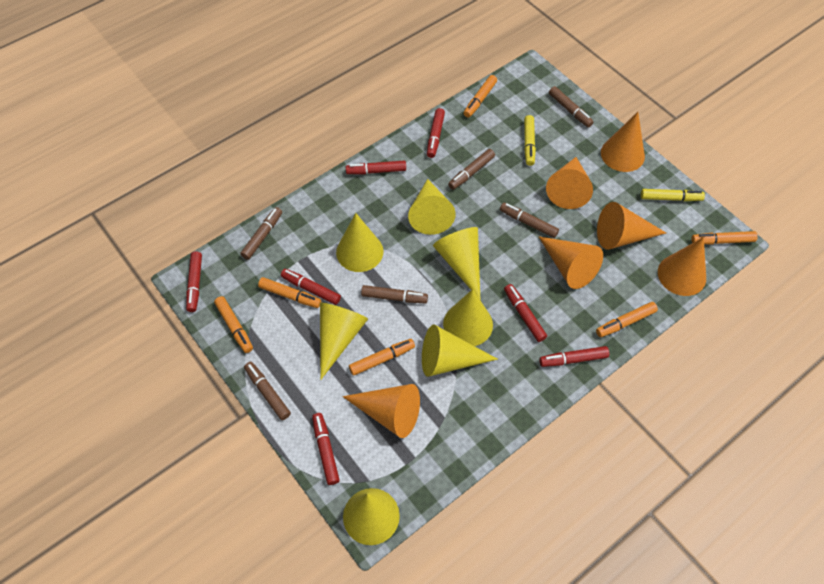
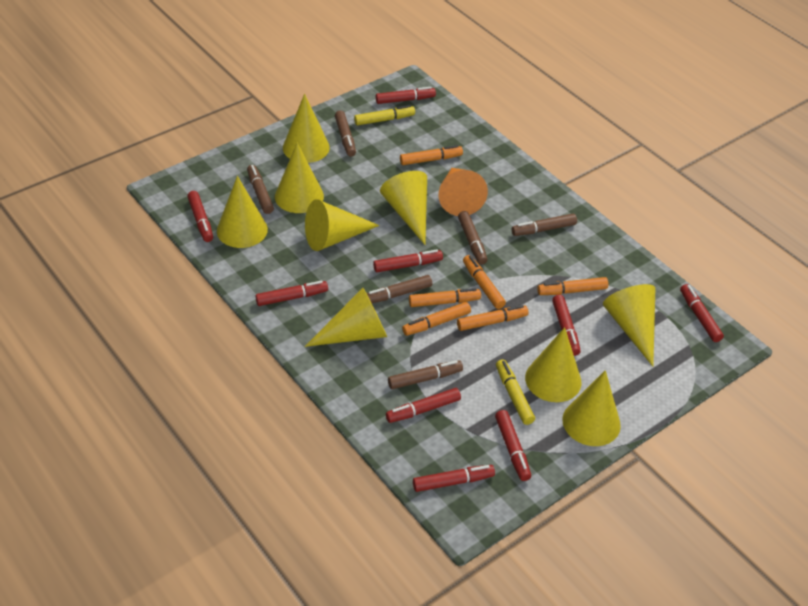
orange cone: 6 -> 1
red marker: 7 -> 9
yellow cone: 7 -> 9

